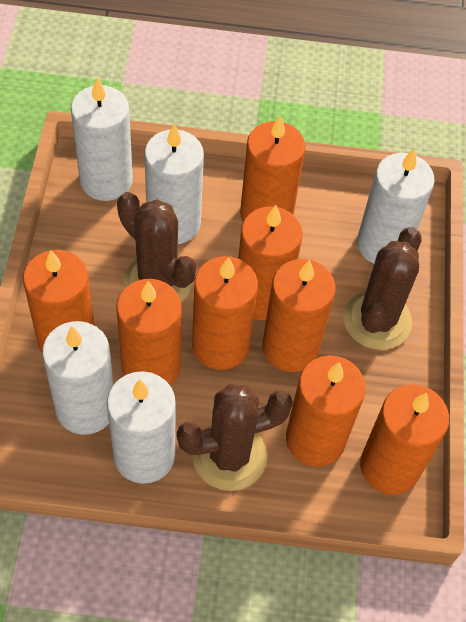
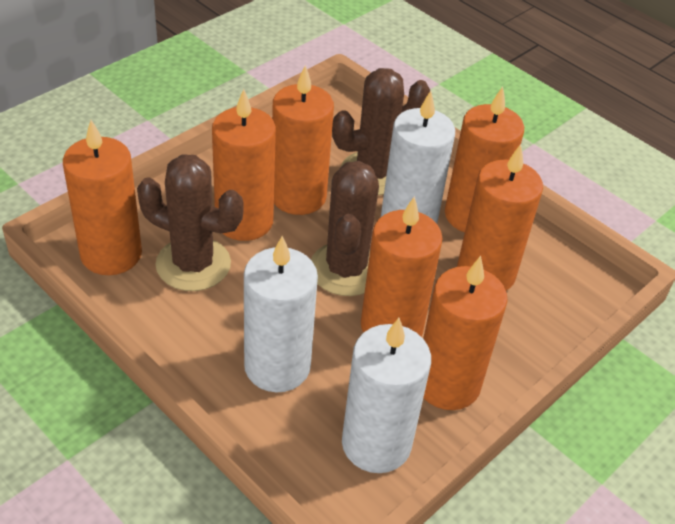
orange candle: 8 -> 7
white candle: 5 -> 3

